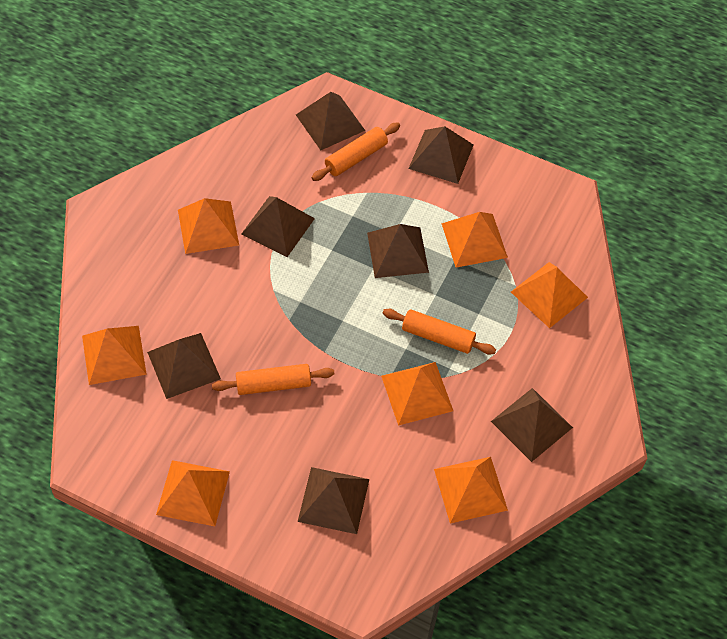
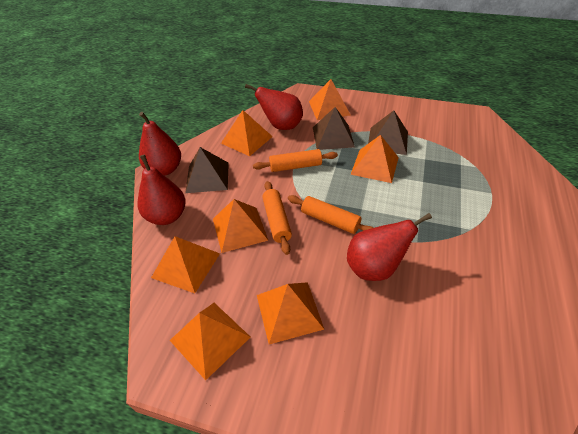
brown pyramid: 7 -> 3
red pear: 0 -> 4

